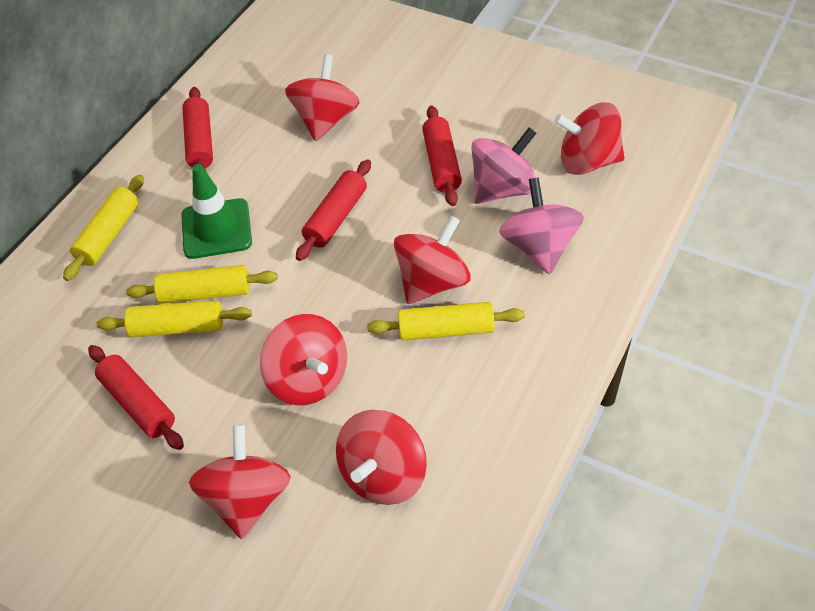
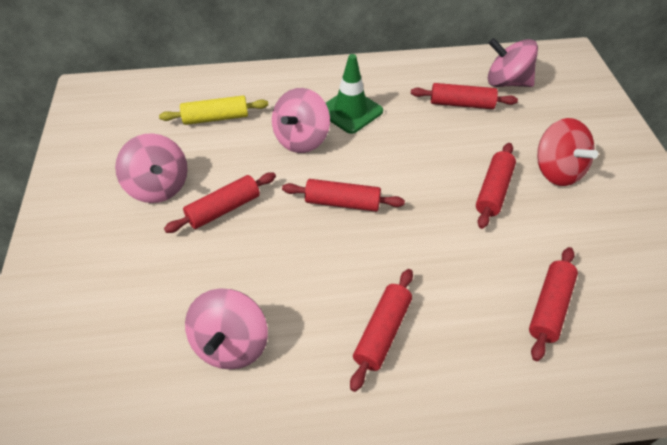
pink spinning top: 2 -> 4
red rolling pin: 4 -> 6
red spinning top: 6 -> 1
yellow rolling pin: 4 -> 1

